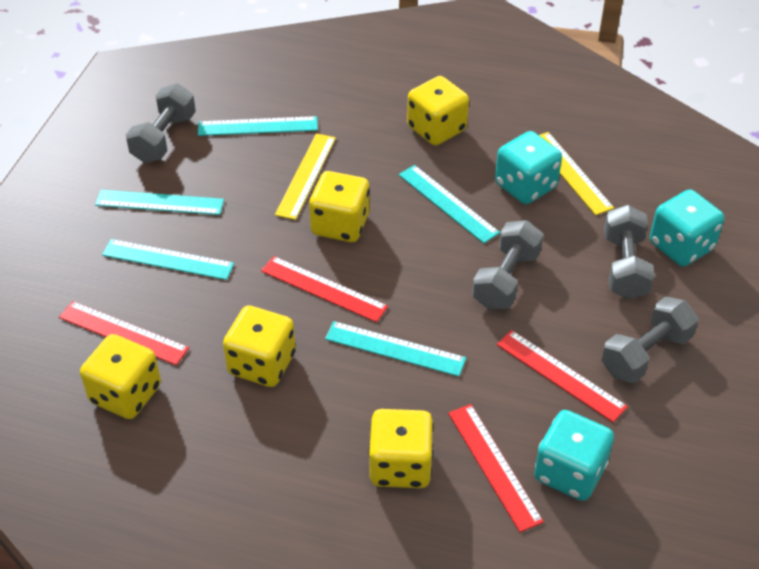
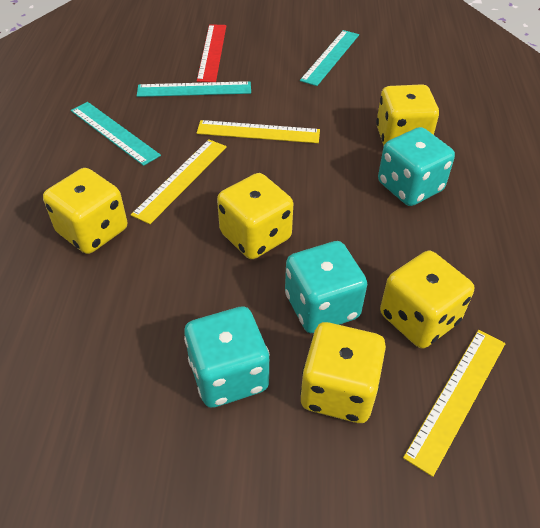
grey dumbbell: 4 -> 0
red ruler: 4 -> 1
turquoise ruler: 5 -> 3
yellow ruler: 2 -> 3

